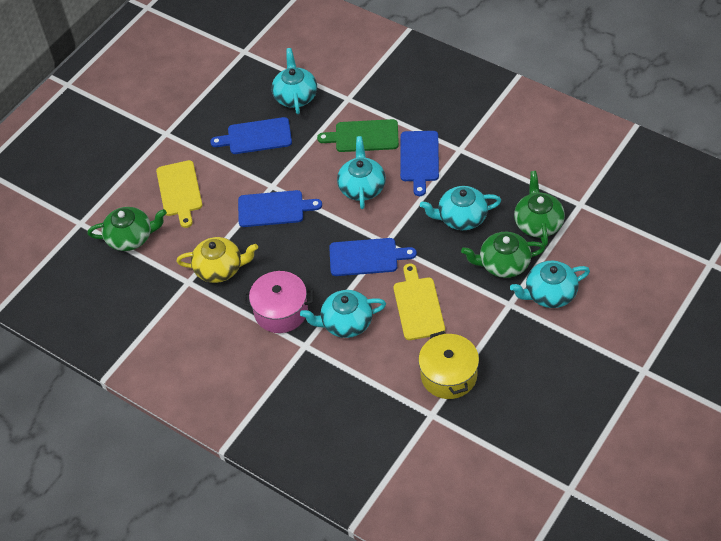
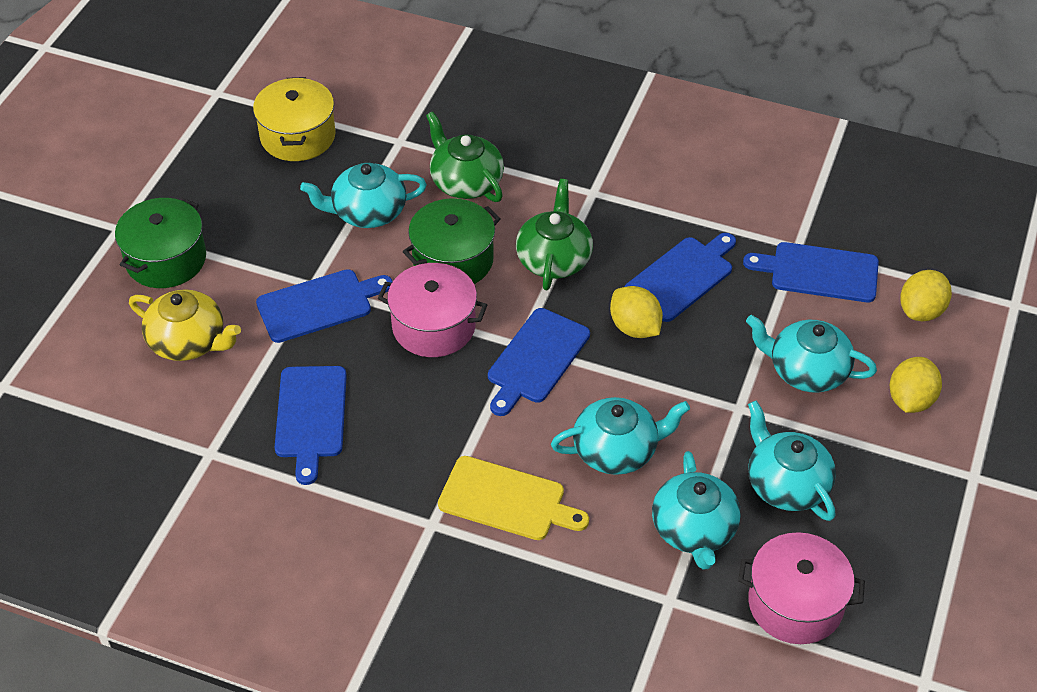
blue cutting board: 4 -> 5
green cutting board: 1 -> 0
green pot: 0 -> 2
green teapot: 3 -> 2
pink pot: 1 -> 2
yellow cutting board: 2 -> 1
yellow lemon: 0 -> 3

